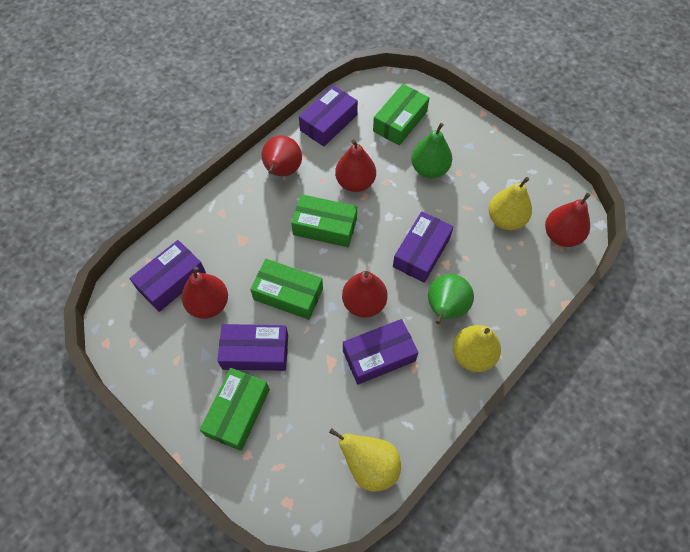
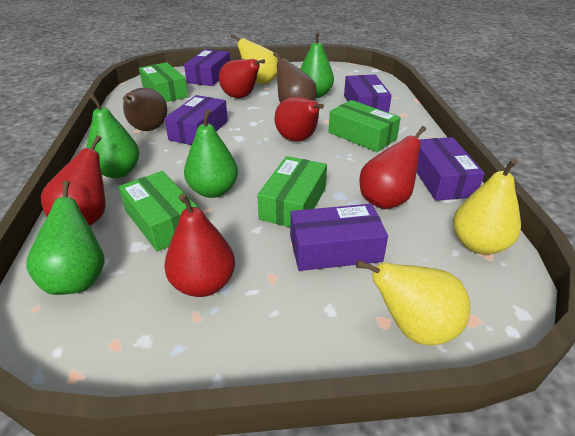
brown pear: 0 -> 2
green pear: 2 -> 4

